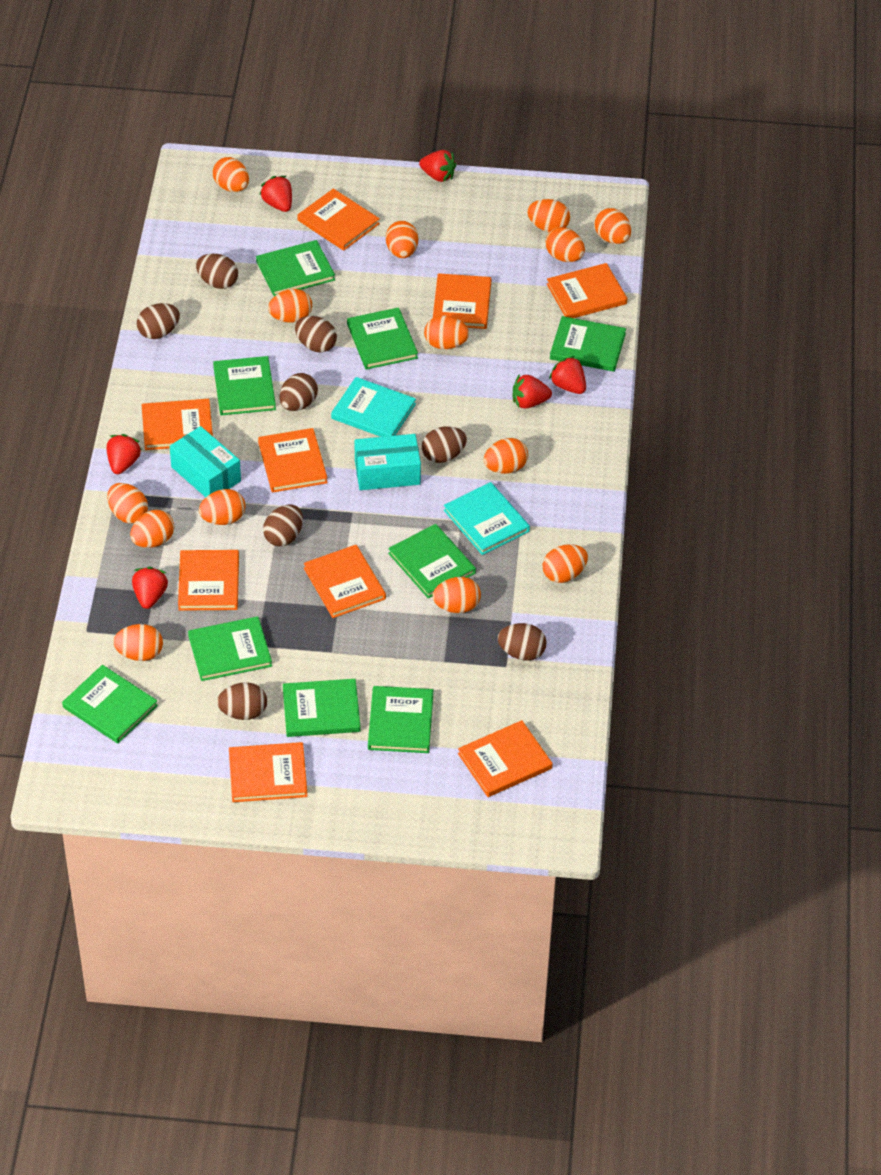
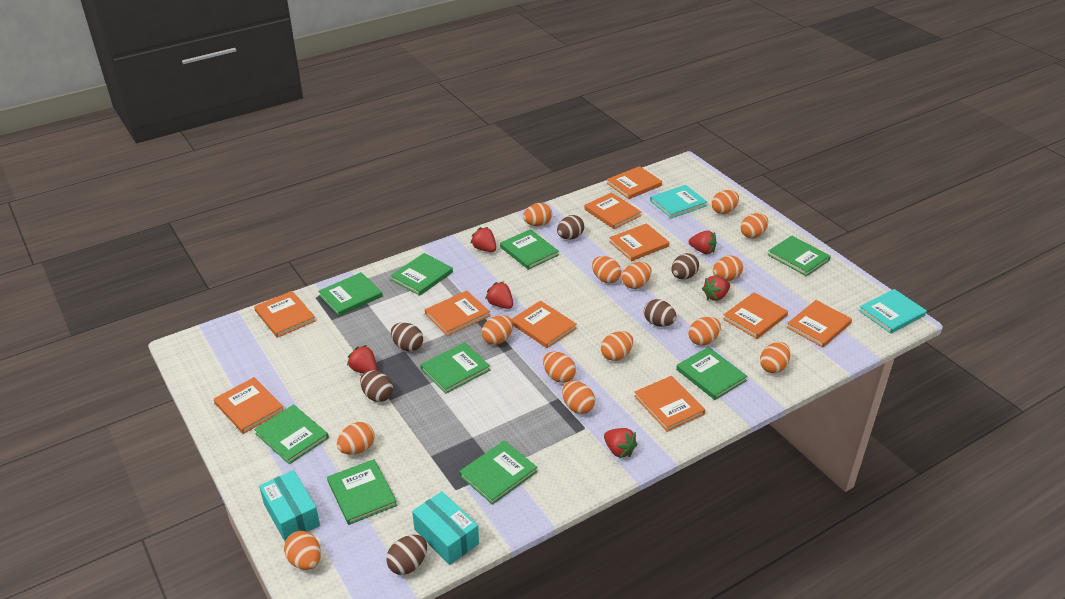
brown egg: 8 -> 6
orange book: 9 -> 10

